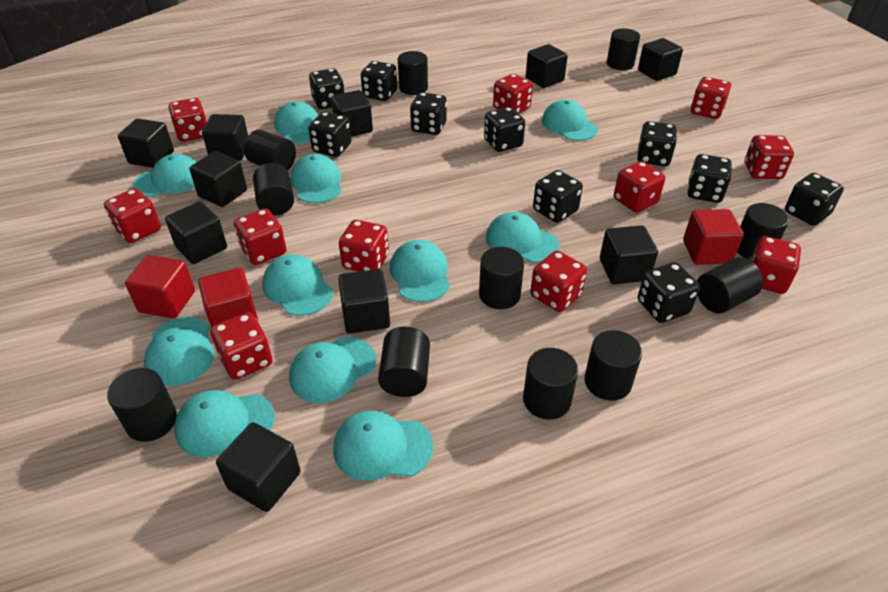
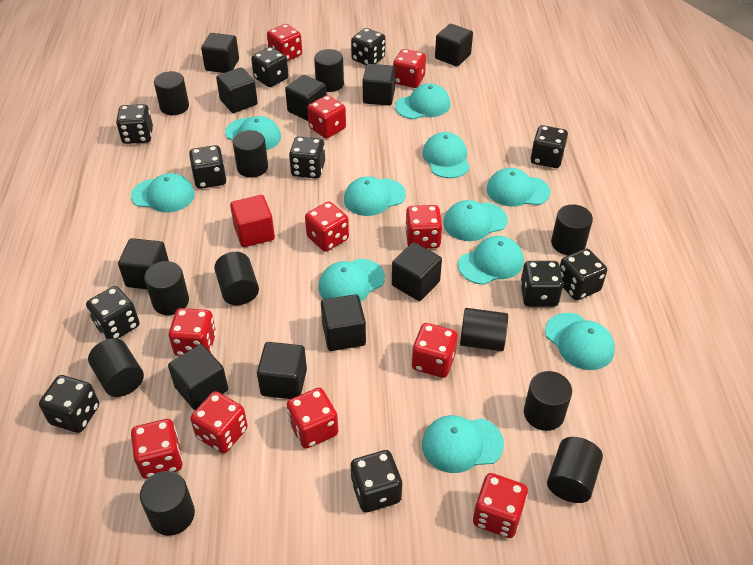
black dice: 10 -> 11
red cube: 3 -> 1

